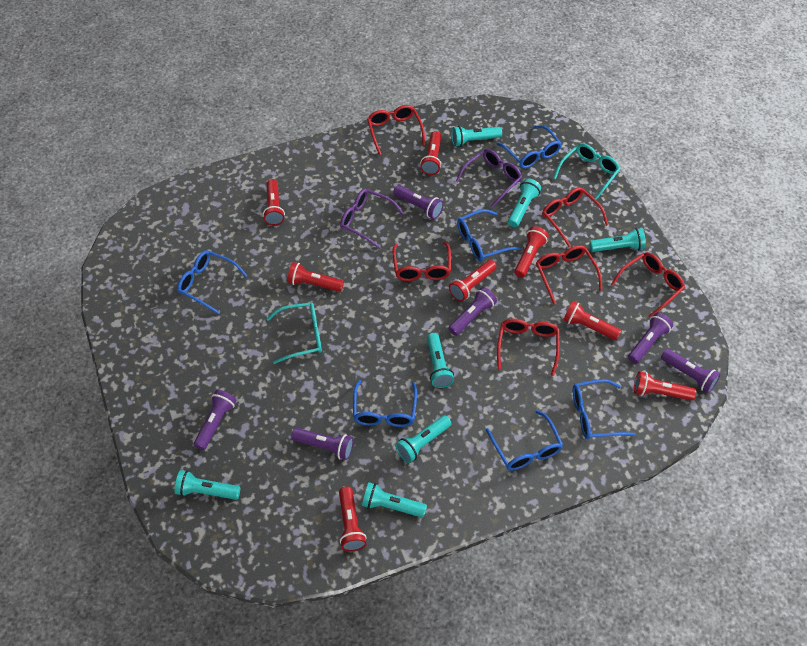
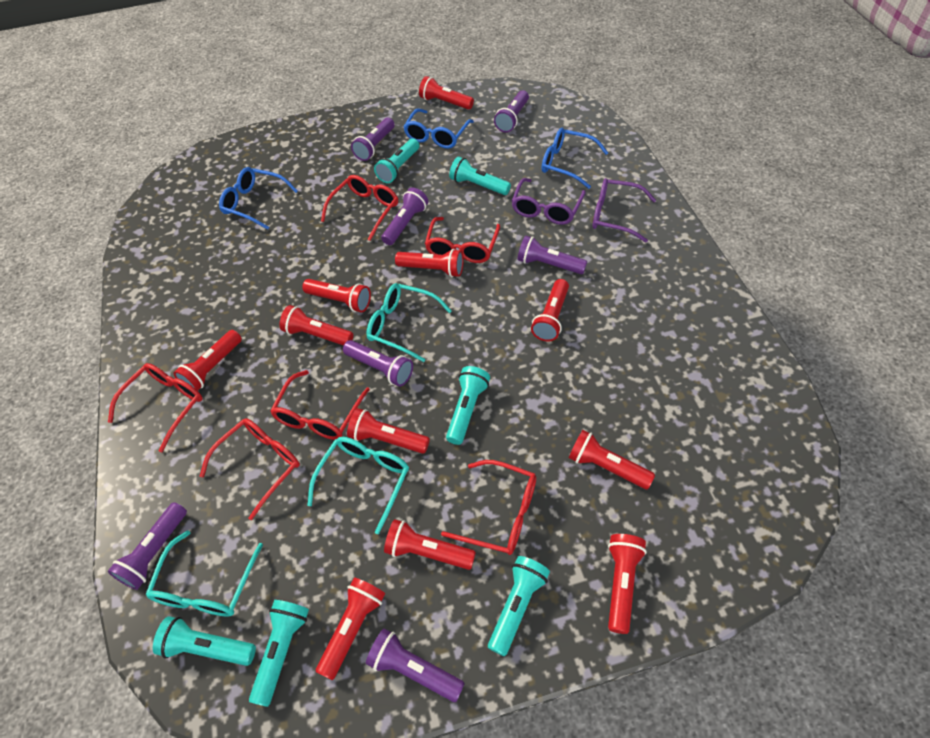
blue glasses: 6 -> 3
purple flashlight: 6 -> 7
red flashlight: 8 -> 11
turquoise flashlight: 7 -> 6
turquoise glasses: 2 -> 3

